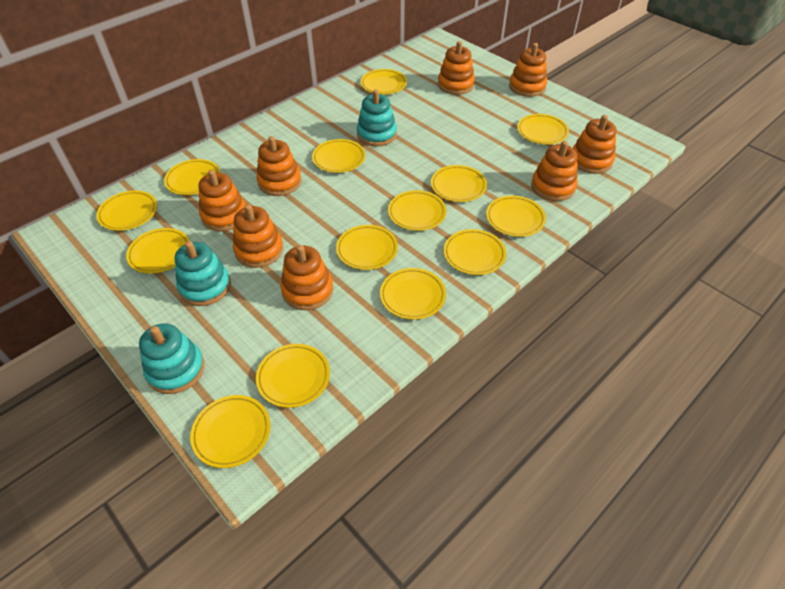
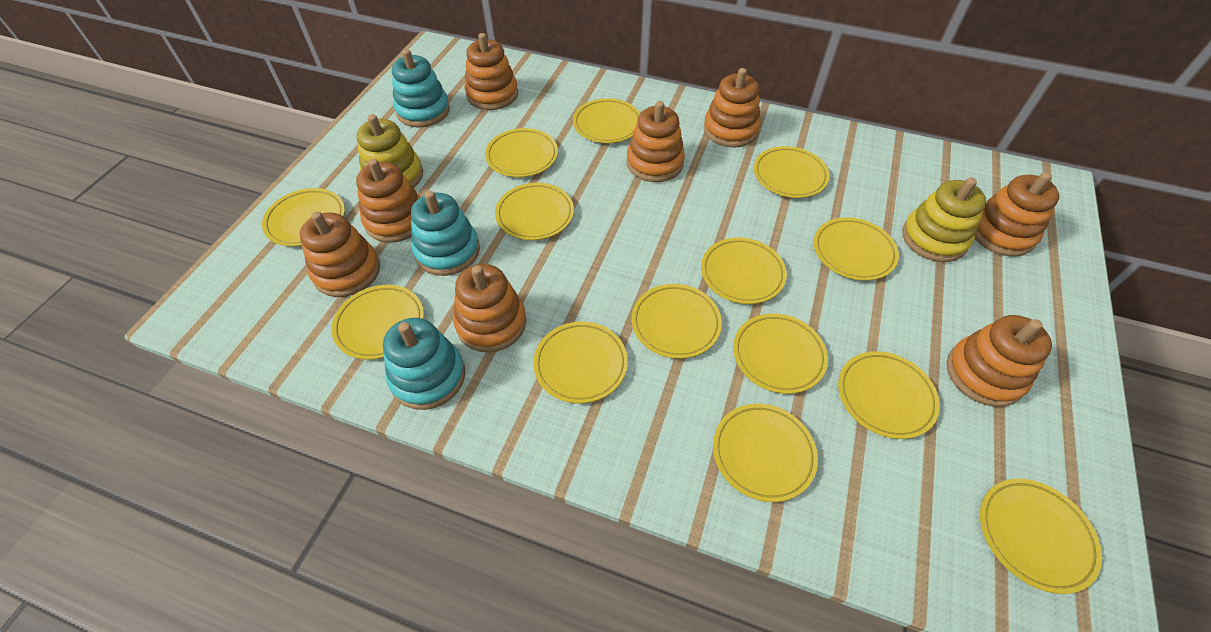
yellow stacking toy: 0 -> 2

